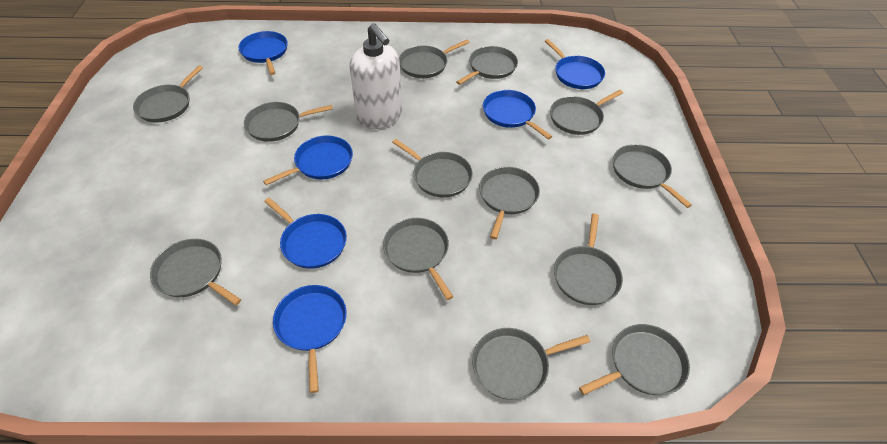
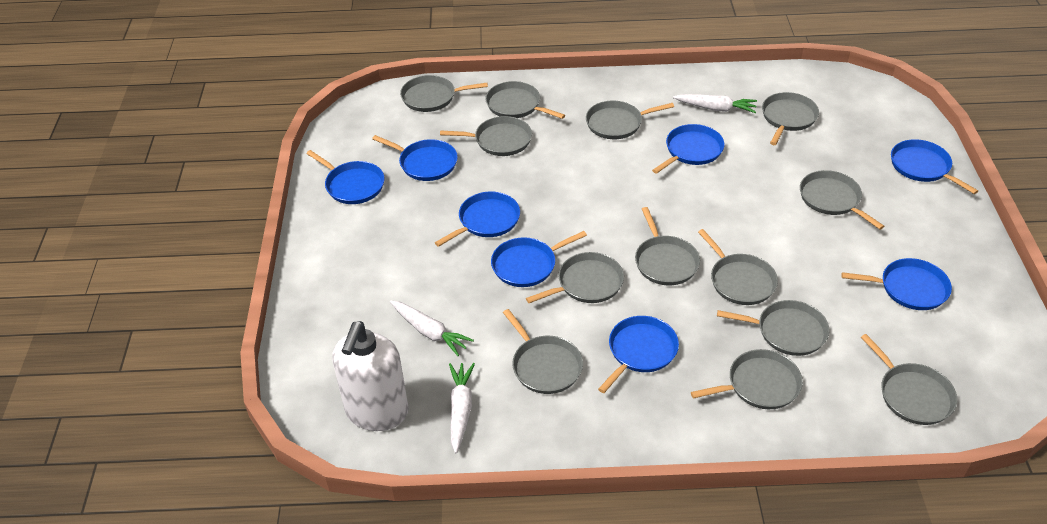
blue pan: 6 -> 8
white carrot: 0 -> 3

